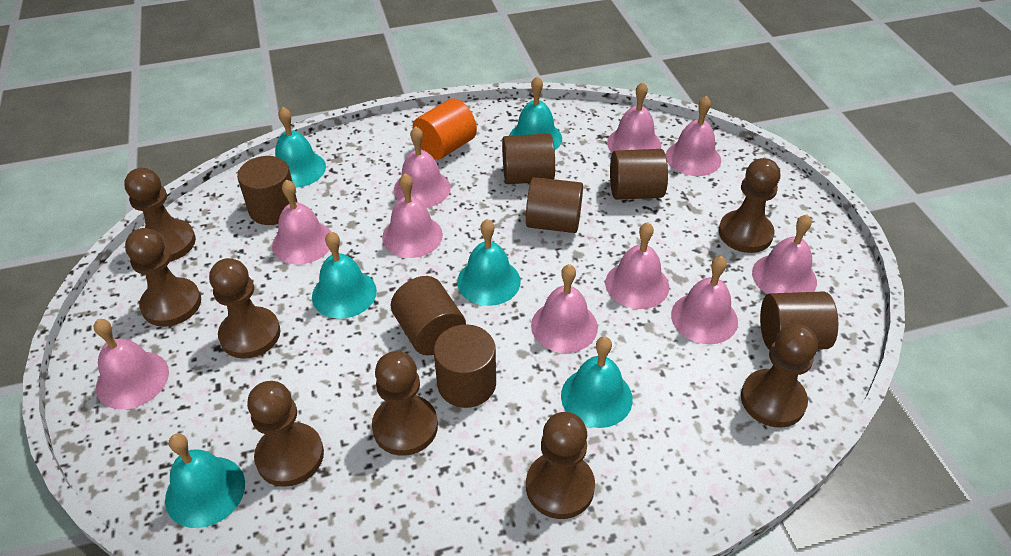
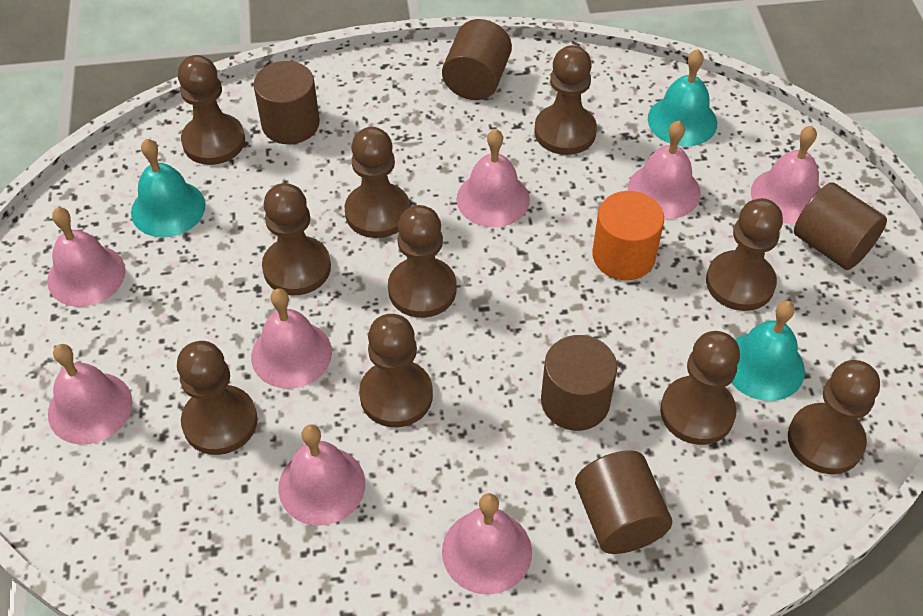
brown cylinder: 7 -> 5
brown pawn: 8 -> 10
pink bell: 10 -> 8
turquoise bell: 6 -> 3

